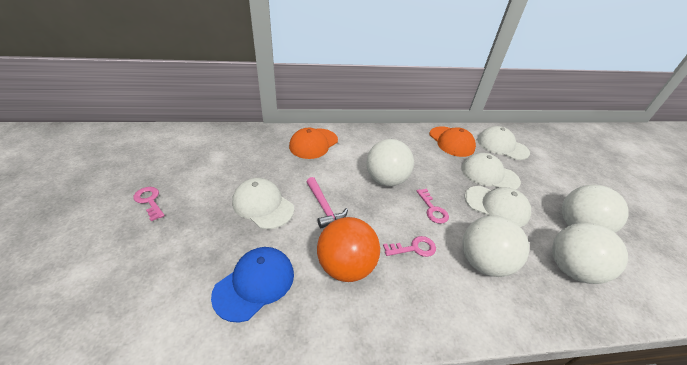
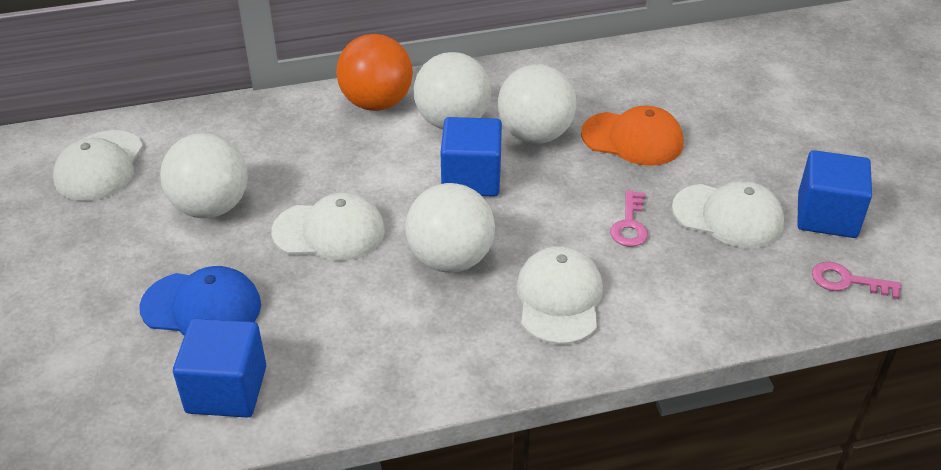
blue cube: 0 -> 3
orange cap: 2 -> 1
pink hammer: 1 -> 0
pink key: 3 -> 2

